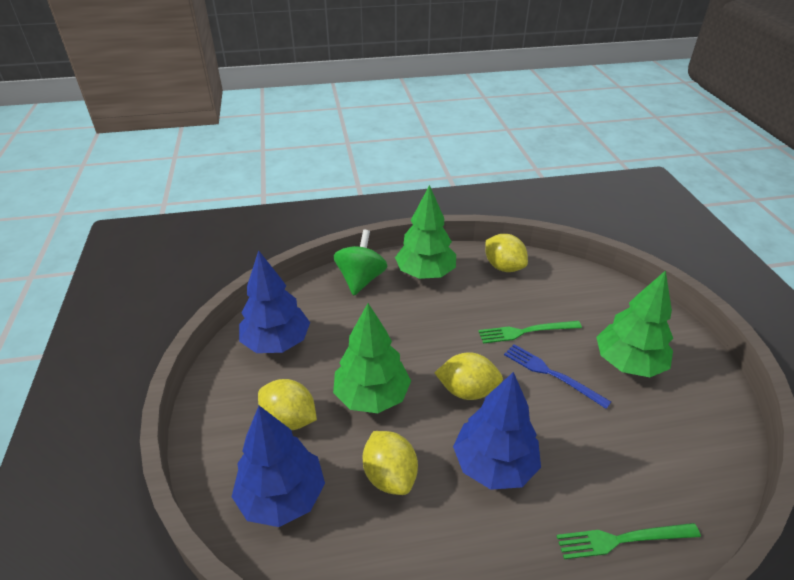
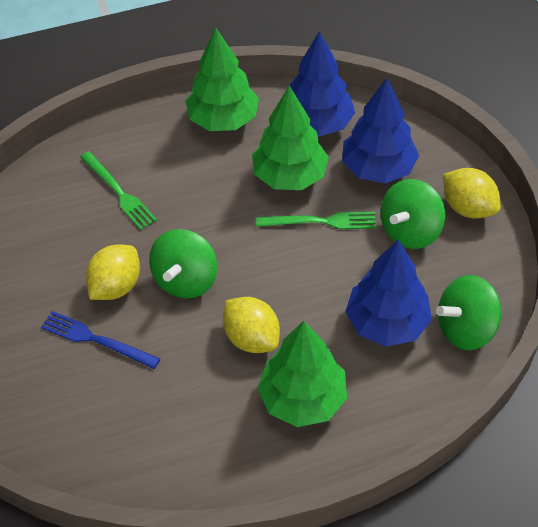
green spinning top: 1 -> 3
yellow lemon: 4 -> 3

